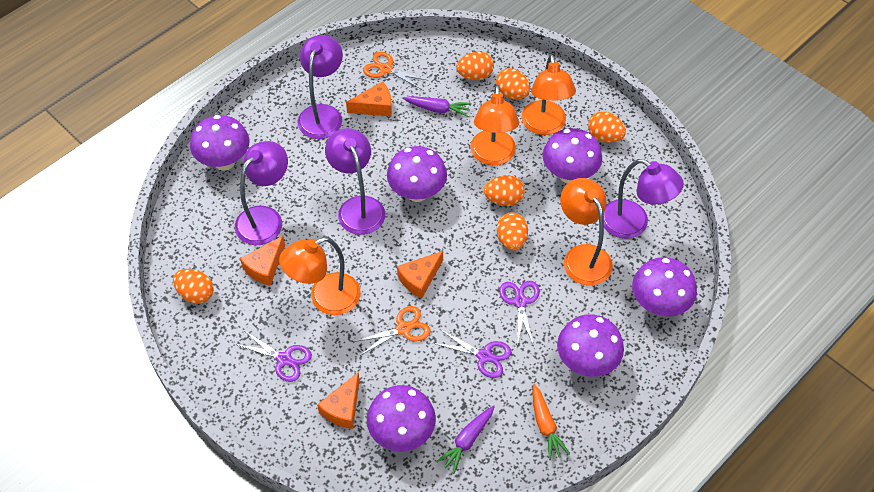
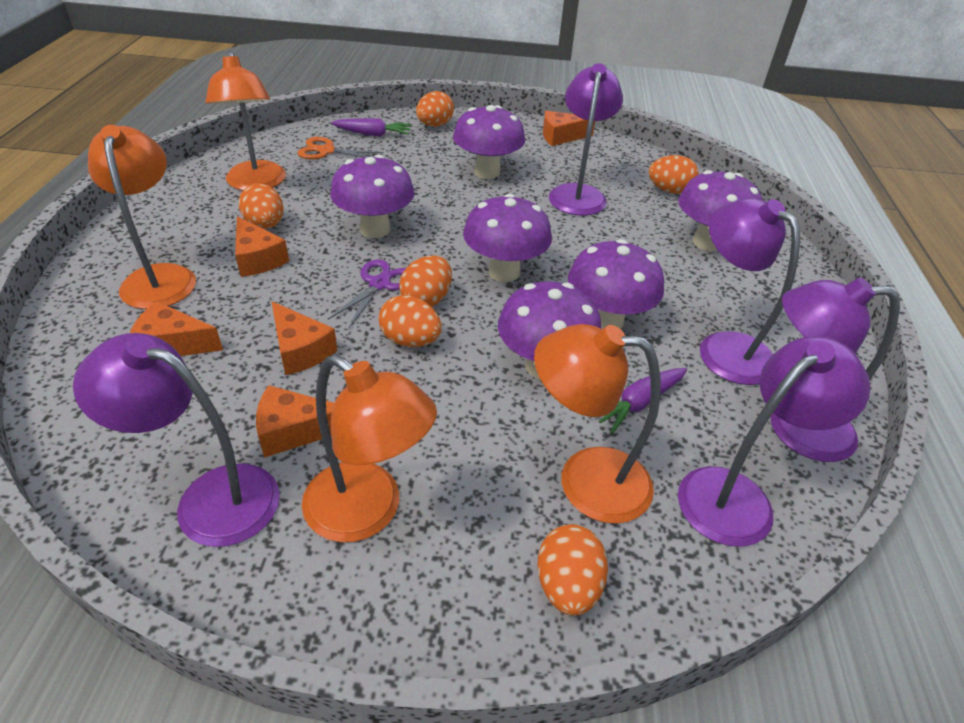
orange carrot: 1 -> 0
orange cheese: 4 -> 5
orange scissors: 2 -> 1
purple lamp: 4 -> 5
purple scissors: 3 -> 1

